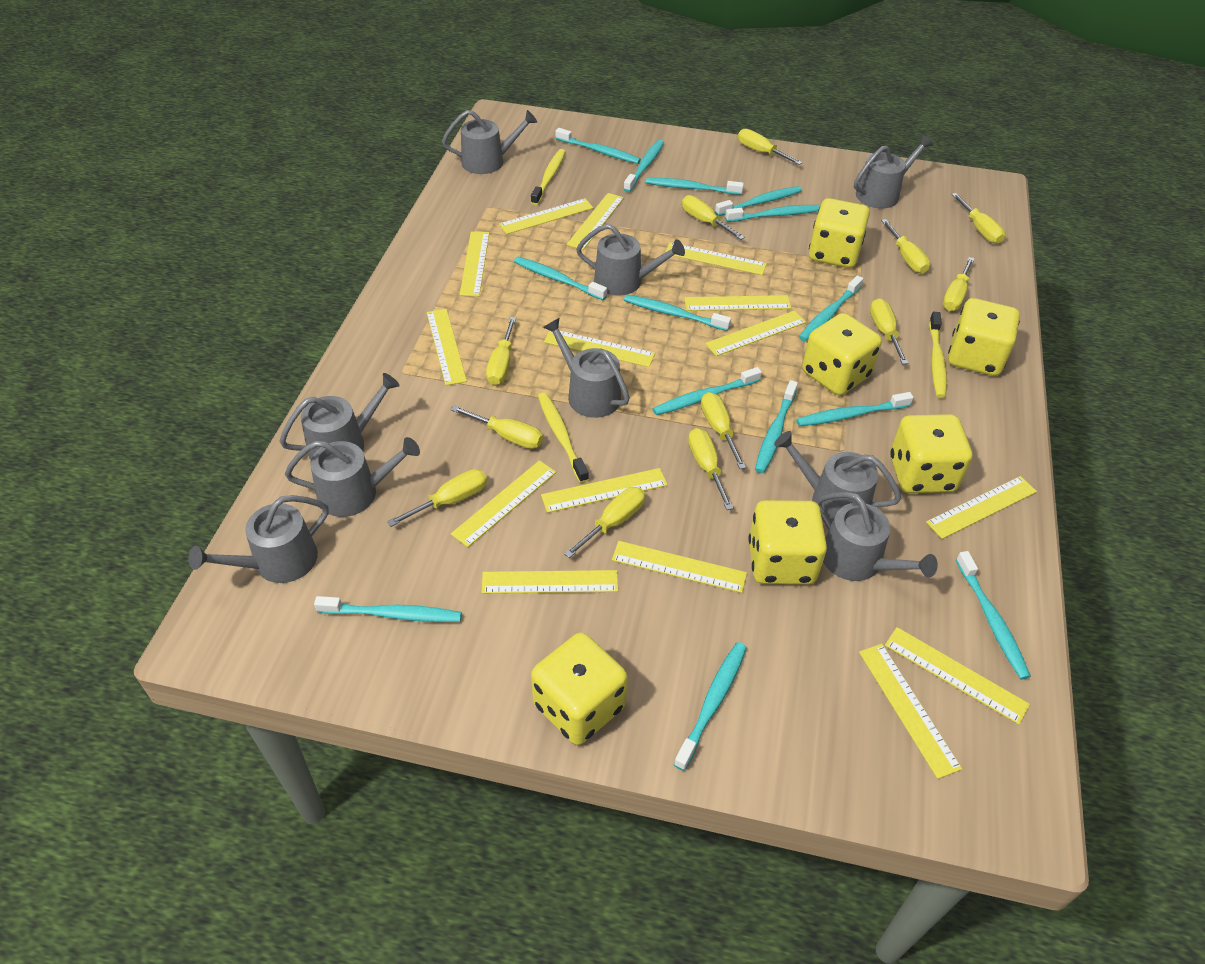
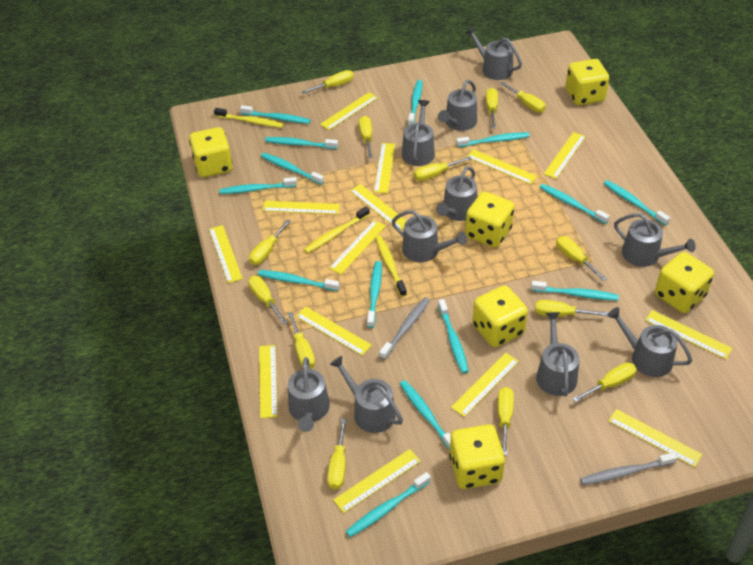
grey toothbrush: 0 -> 2
grey watering can: 9 -> 10
yellow ruler: 15 -> 14
yellow screwdriver: 12 -> 13

